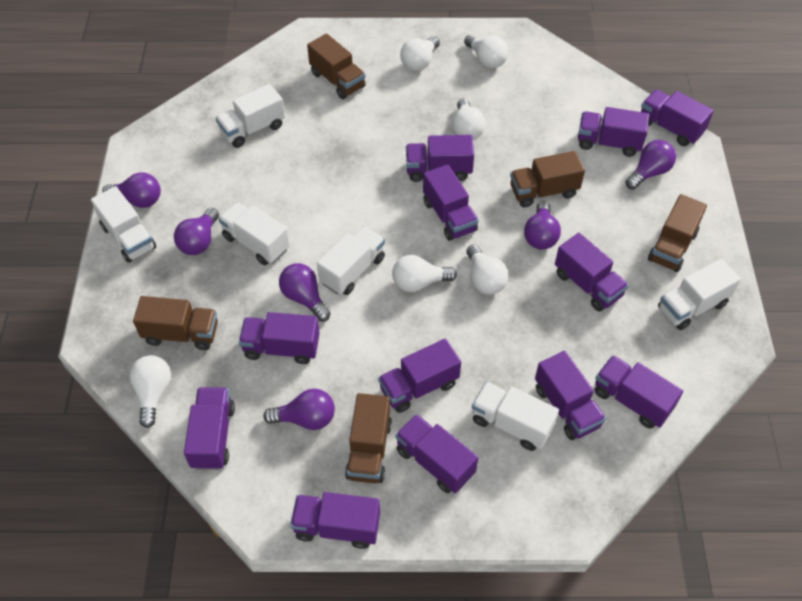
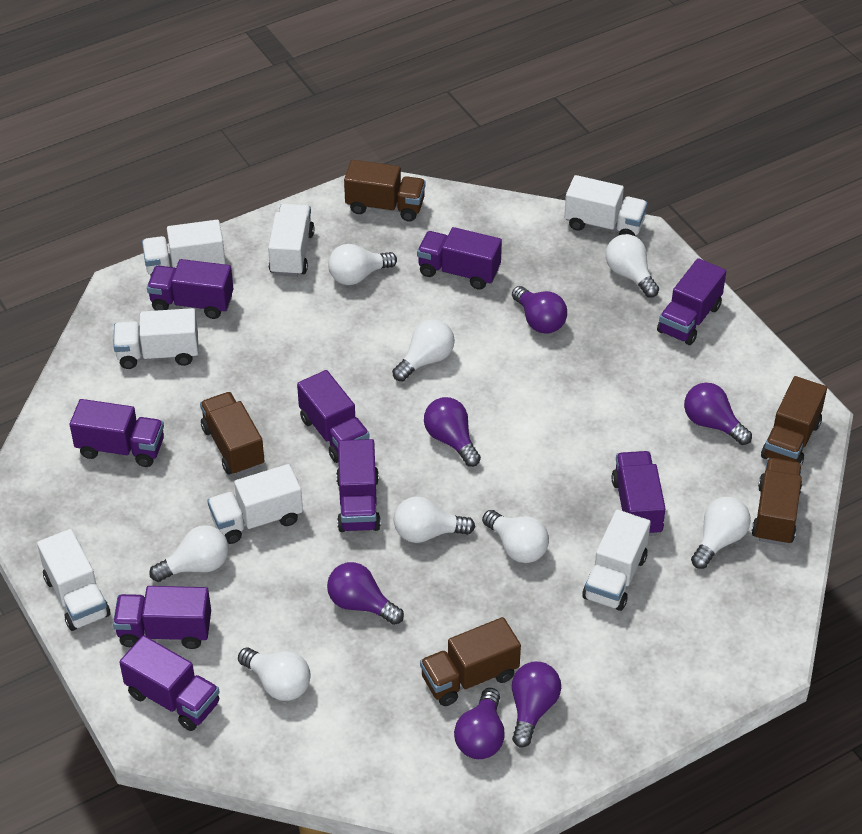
purple truck: 12 -> 9
white light bulb: 6 -> 8
white truck: 6 -> 7

